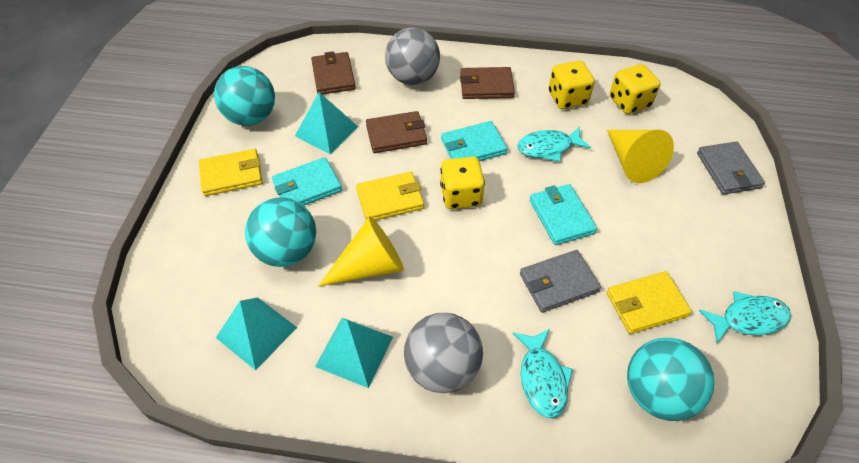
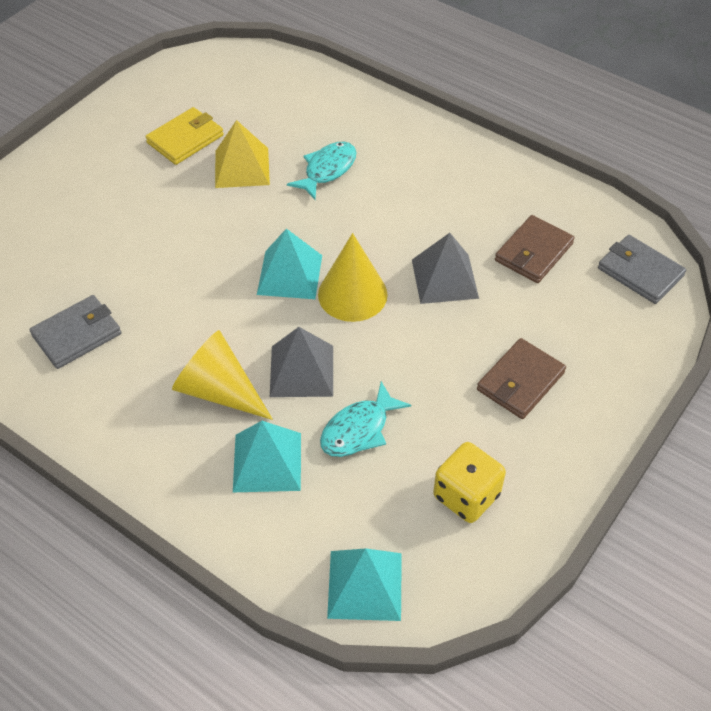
brown wallet: 3 -> 2
grey ball: 2 -> 0
grey pyramid: 0 -> 2
turquoise ball: 3 -> 0
turquoise fish: 3 -> 2
turquoise wallet: 3 -> 0
yellow dice: 3 -> 1
yellow pyramid: 0 -> 1
yellow wallet: 3 -> 1

